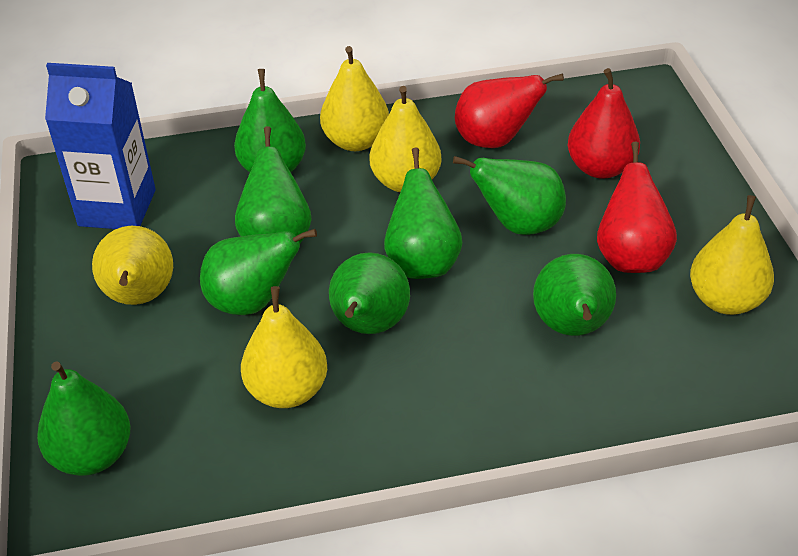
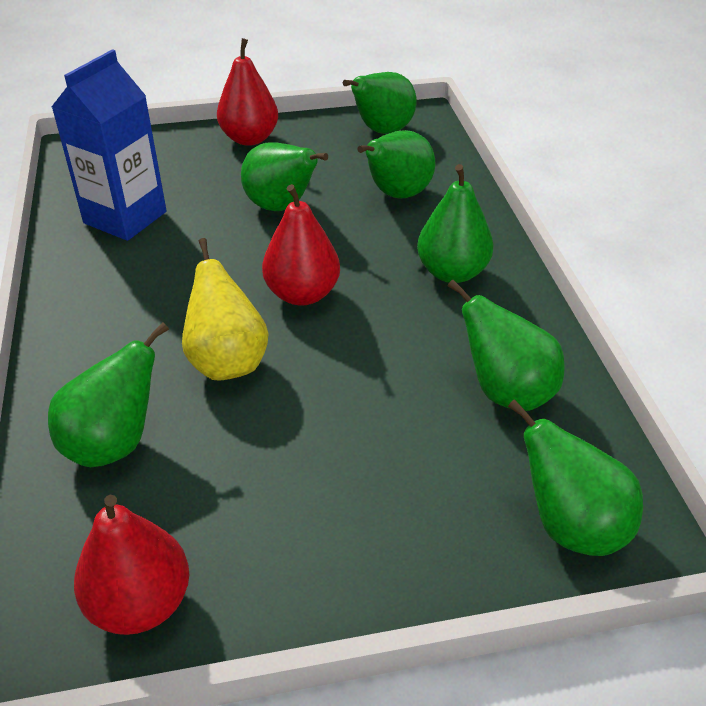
green pear: 8 -> 7
yellow pear: 5 -> 1

